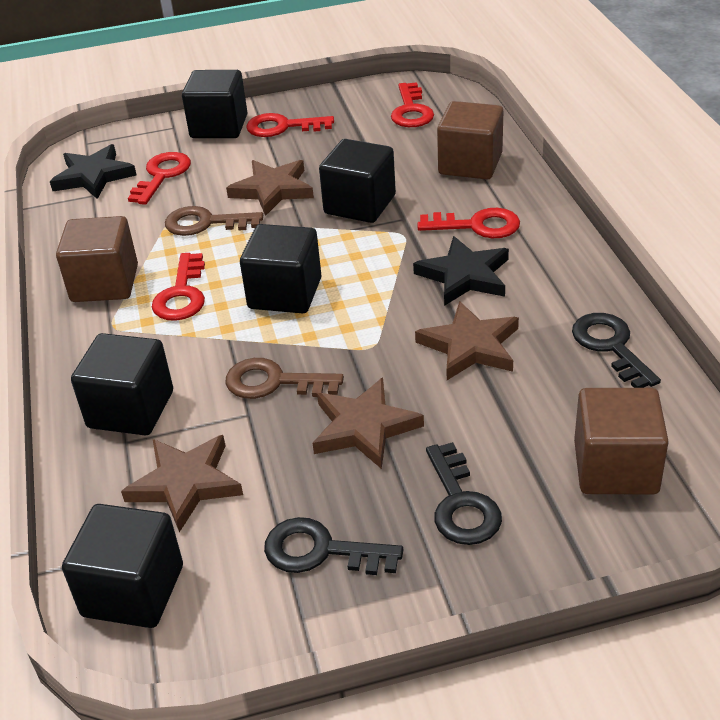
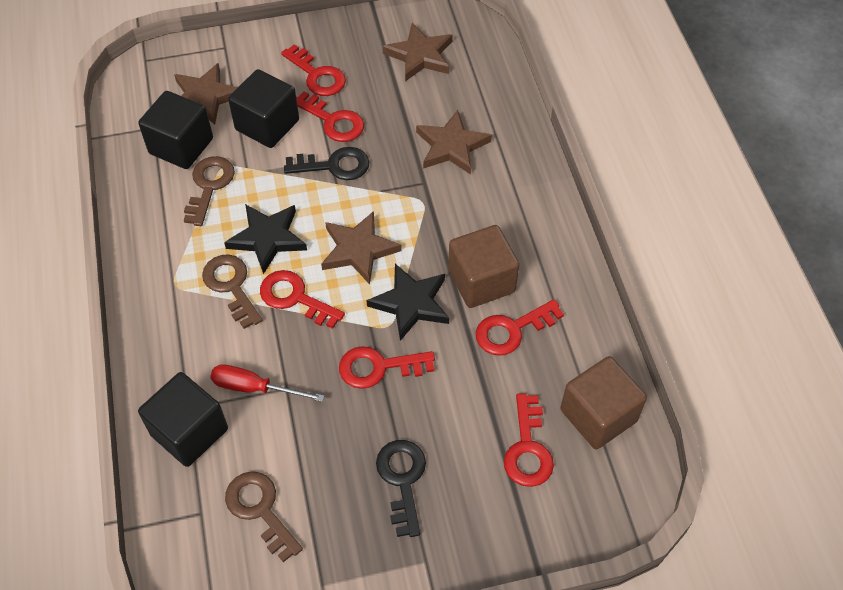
black cube: 5 -> 3
black key: 3 -> 2
brown cube: 3 -> 2
brown key: 2 -> 3
red key: 5 -> 6
red screwdriver: 0 -> 1

